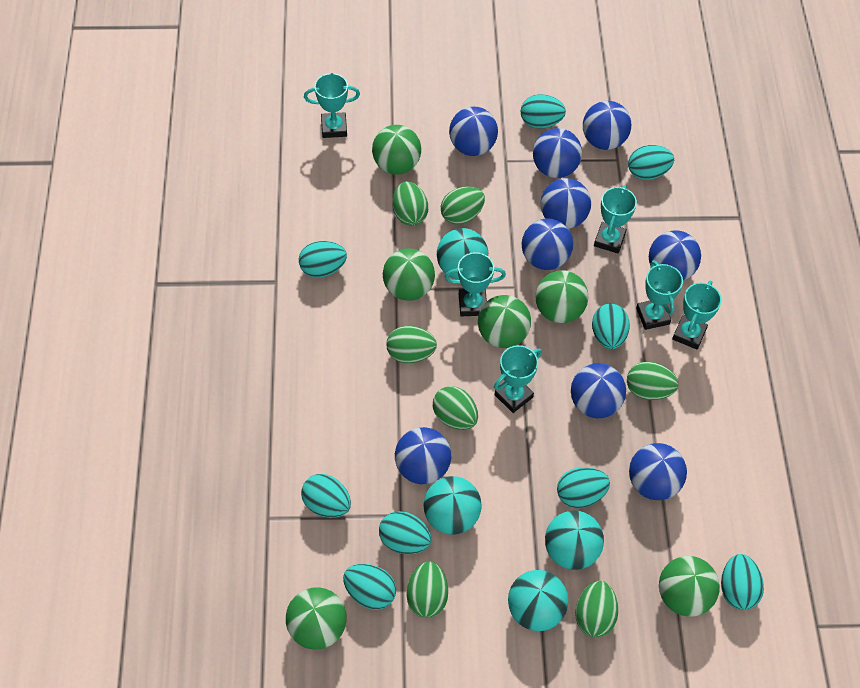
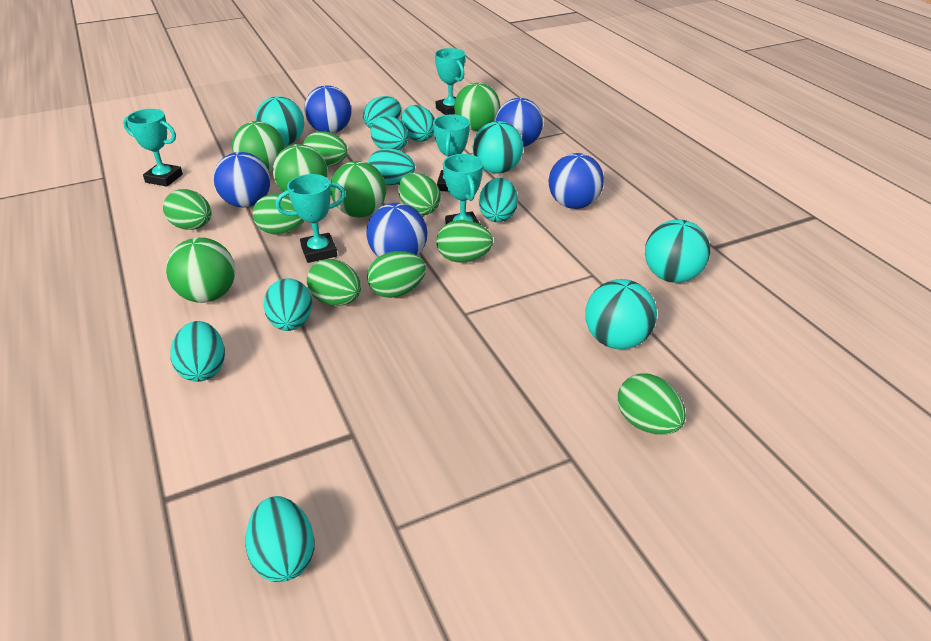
blue ball: 9 -> 5
green ball: 6 -> 5
green egg: 7 -> 8
turquoise egg: 9 -> 8
turquoise trophy: 6 -> 5

